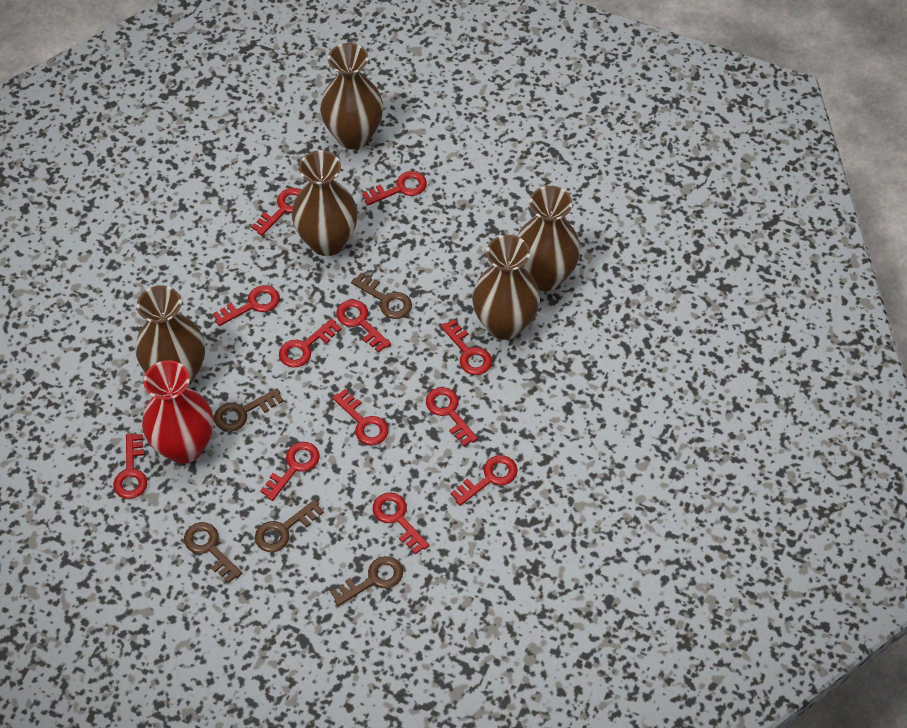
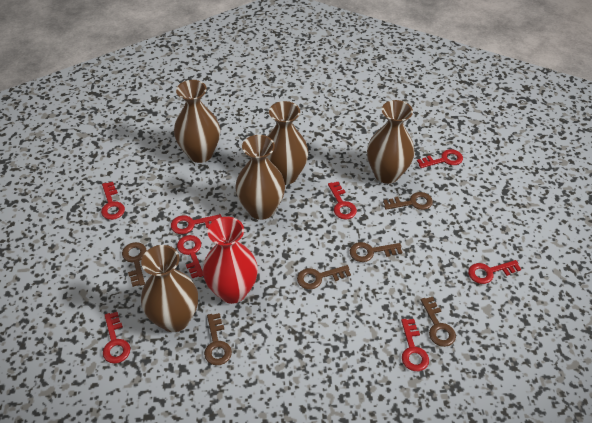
brown key: 5 -> 6
red key: 12 -> 8

